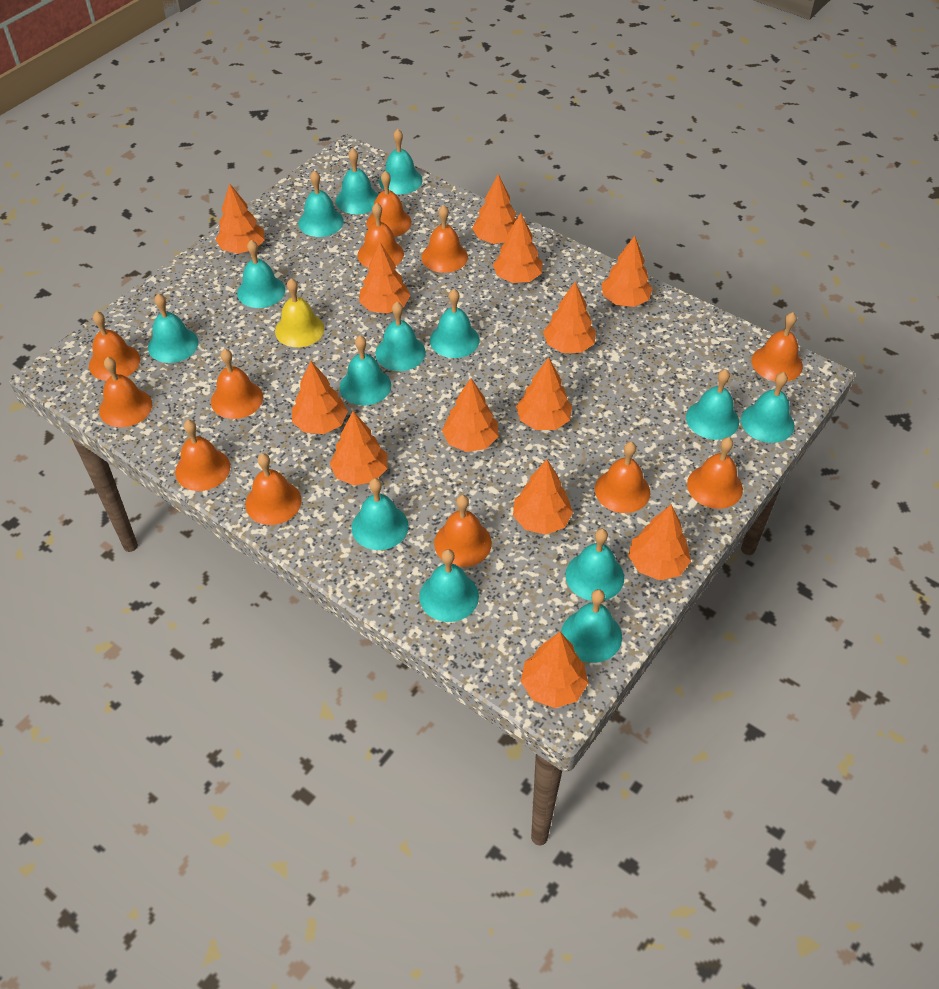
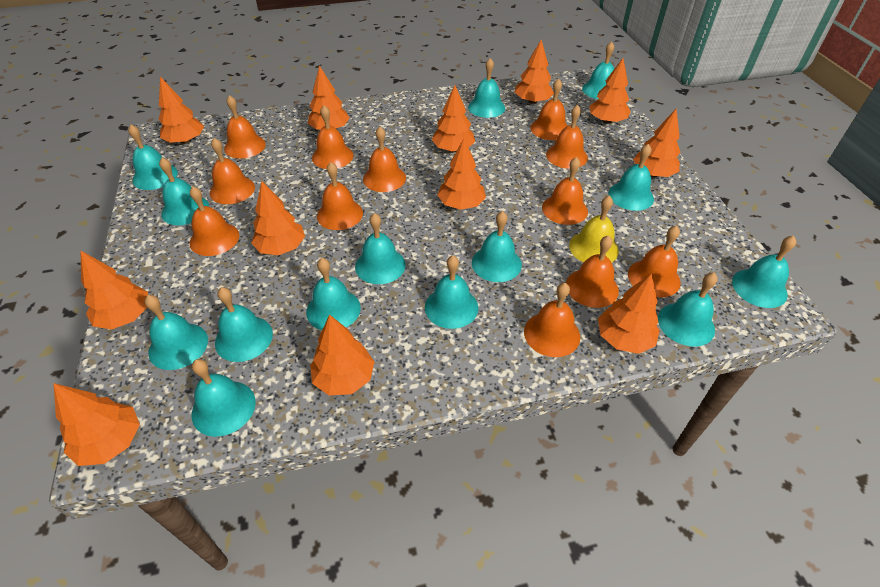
orange tree: 13 -> 12

